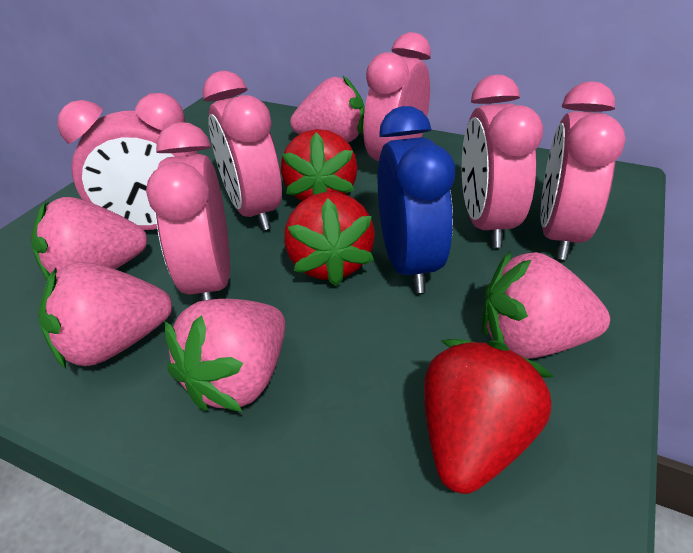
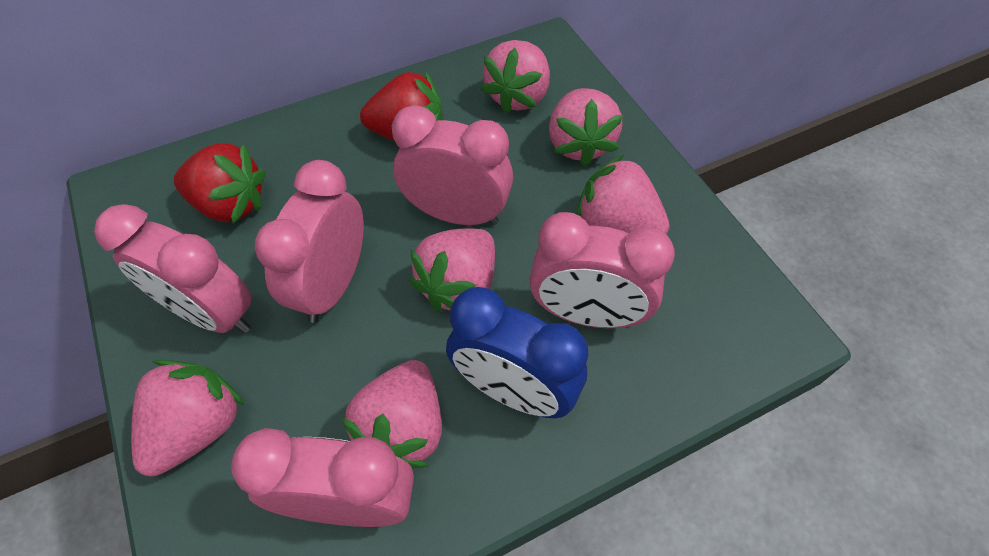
pink clock: 6 -> 5
pink strawberry: 5 -> 6
red strawberry: 3 -> 2

